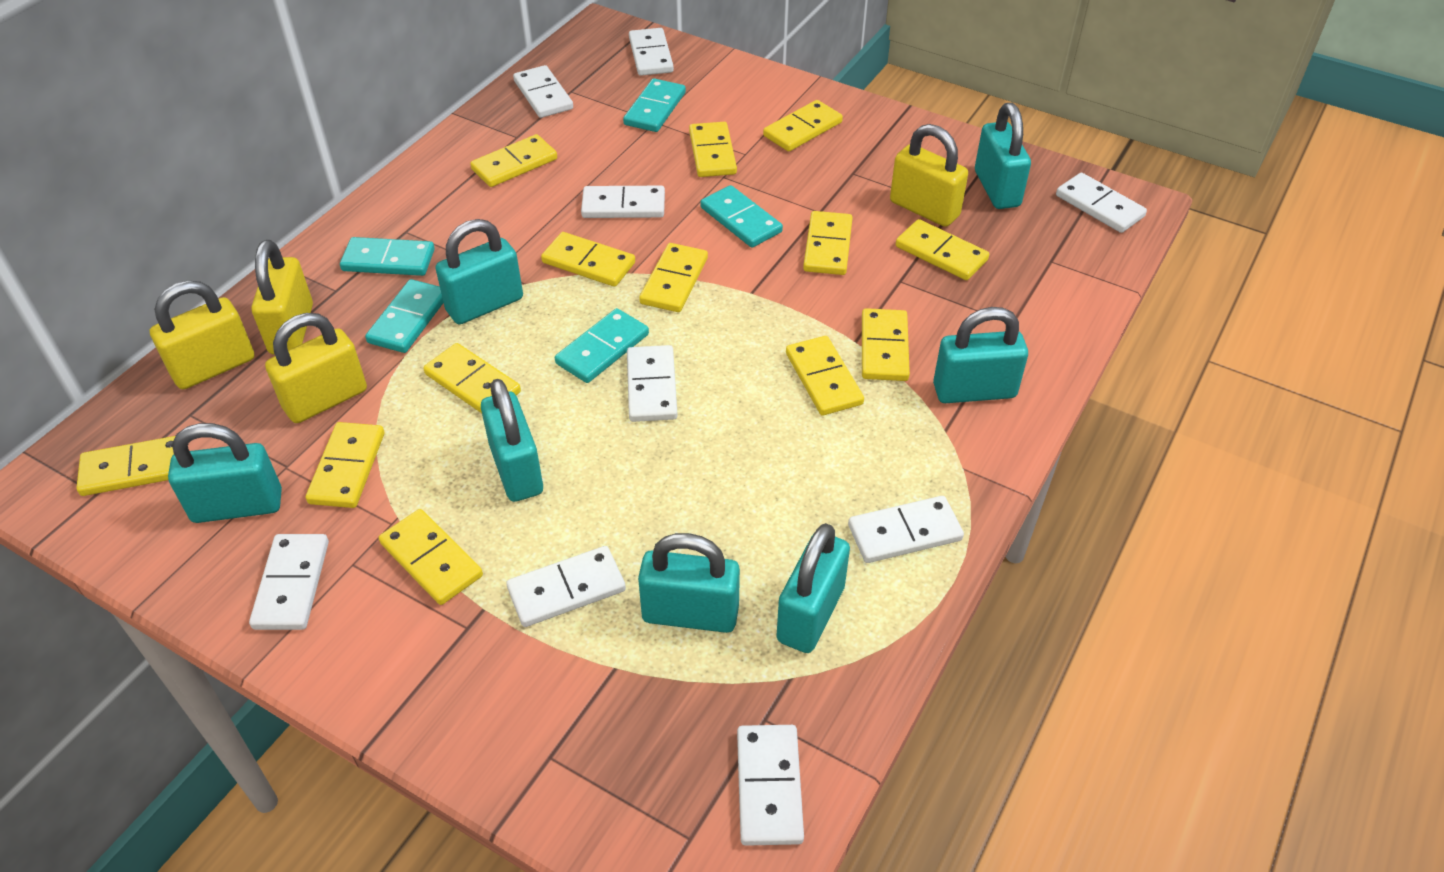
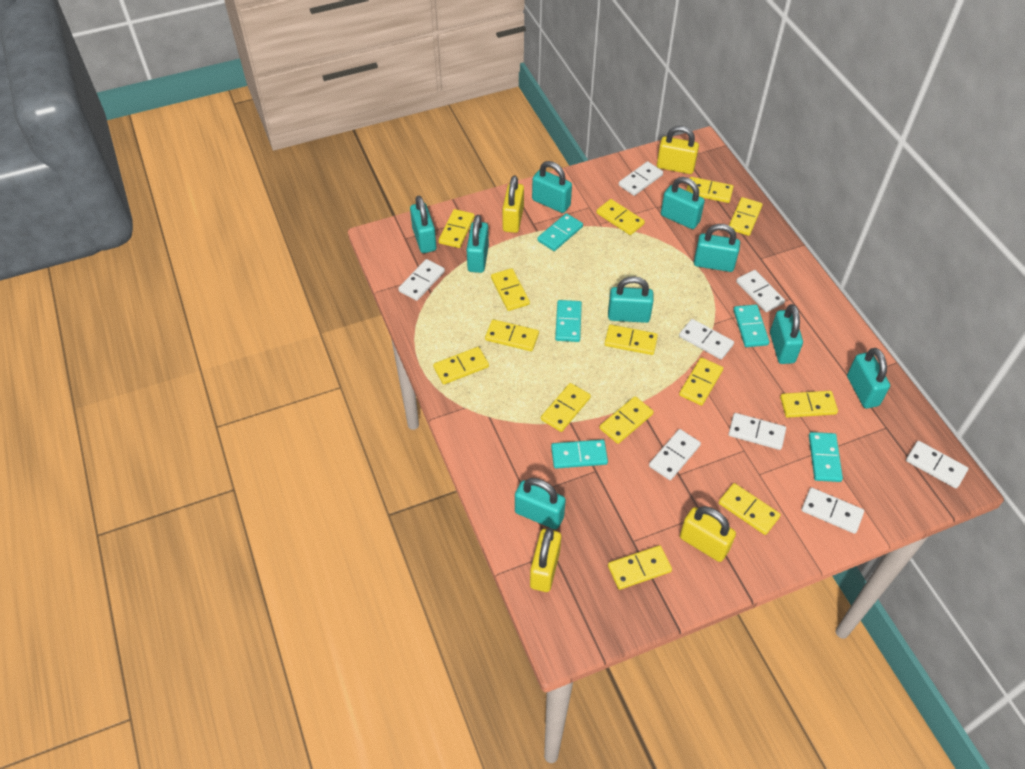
turquoise padlock: 7 -> 9
white domino: 9 -> 8
yellow domino: 13 -> 14

